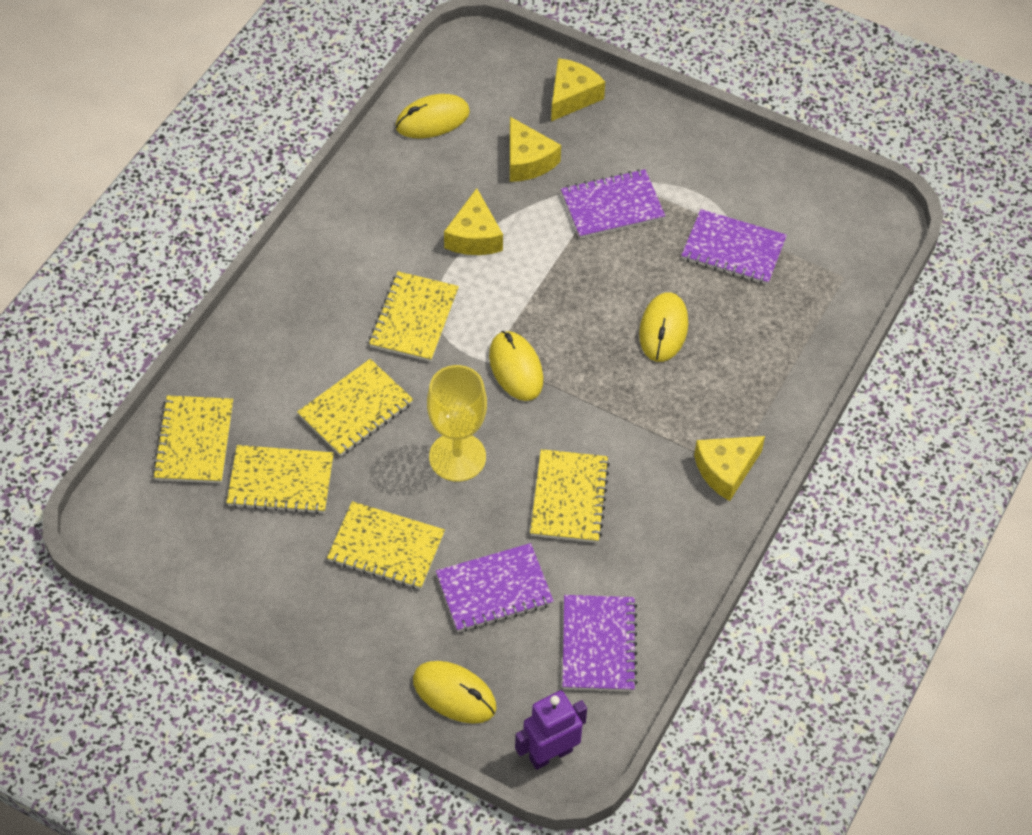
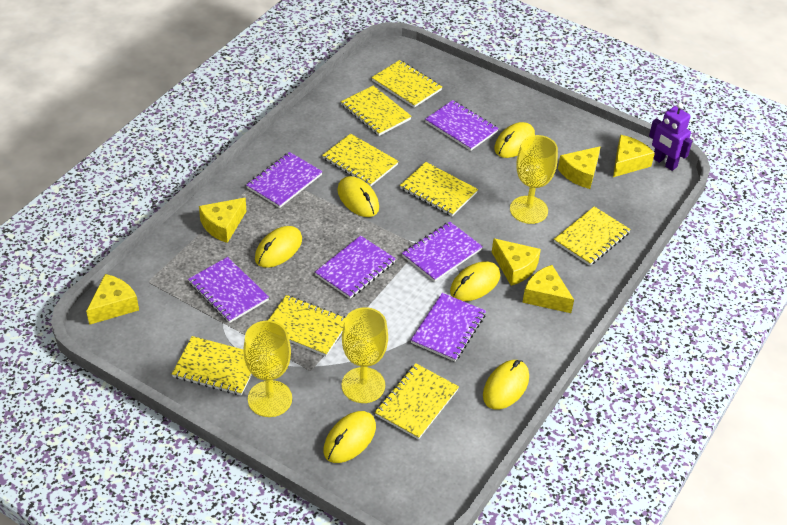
purple notebook: 4 -> 6
yellow cheese: 4 -> 6
yellow goblet: 1 -> 3
yellow mouse: 4 -> 6
yellow notebook: 6 -> 8

